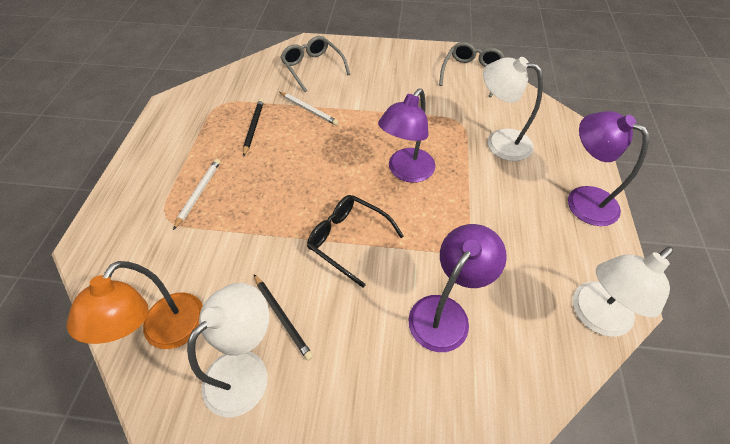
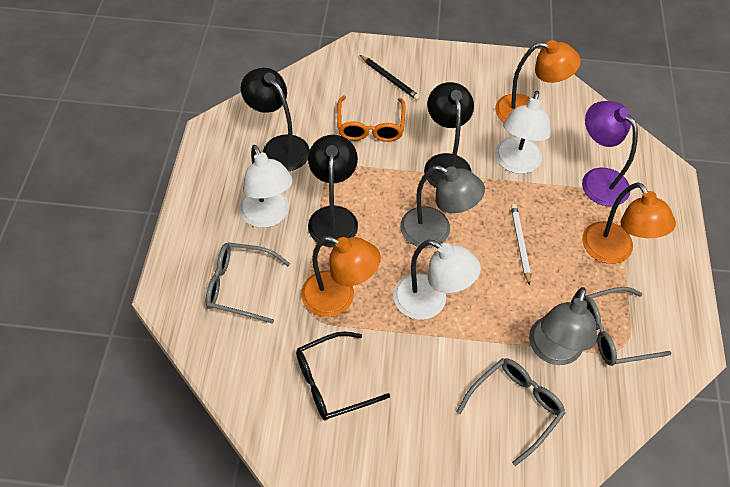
black lamp: 0 -> 3
black pencil: 2 -> 1
grey glasses: 2 -> 3
grey lamp: 0 -> 2
orange glasses: 0 -> 1
orange lamp: 1 -> 3
purple lamp: 3 -> 1
white pencil: 2 -> 1

